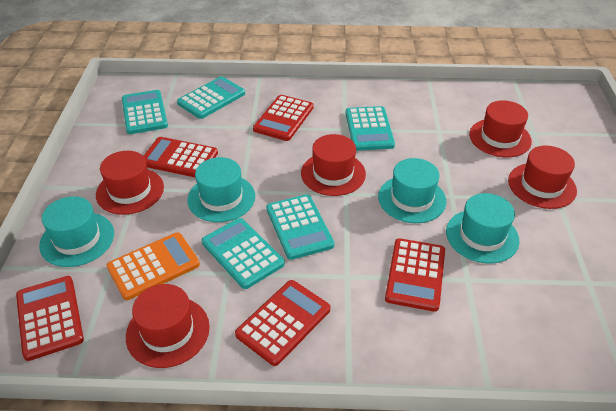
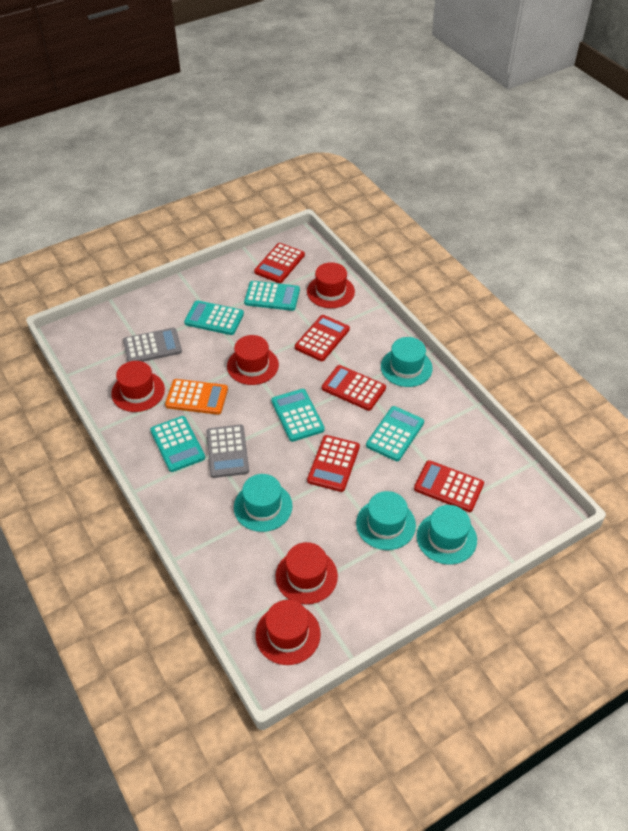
grey calculator: 0 -> 2

